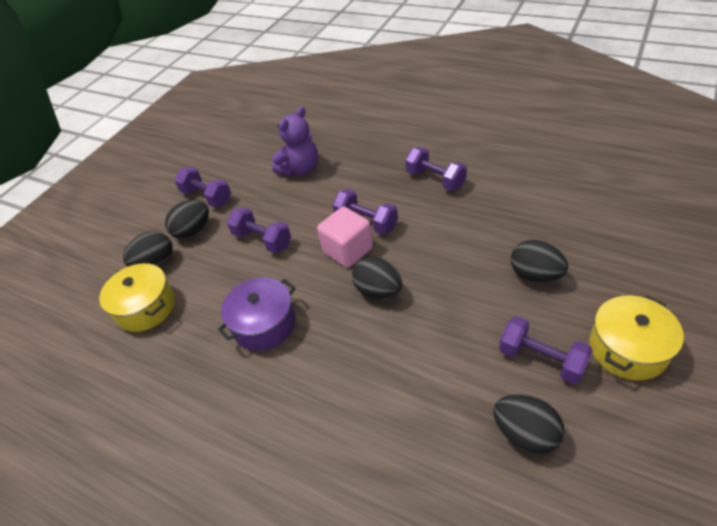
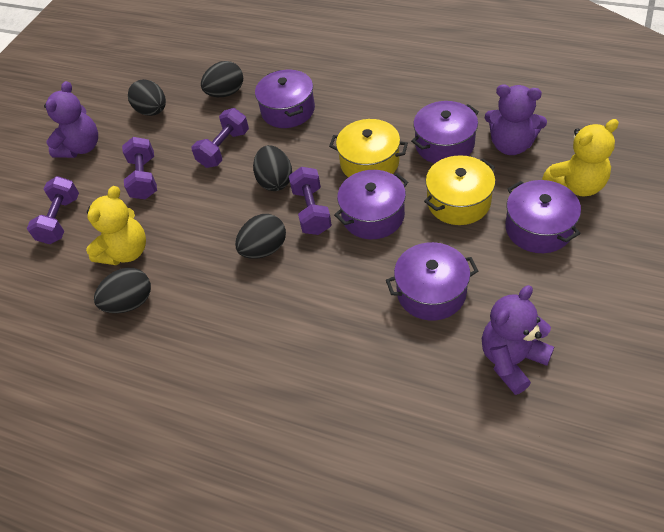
pink cube: 1 -> 0
purple dumbbell: 5 -> 4
purple pot: 1 -> 5
purple teddy bear: 1 -> 3
yellow teddy bear: 0 -> 2

